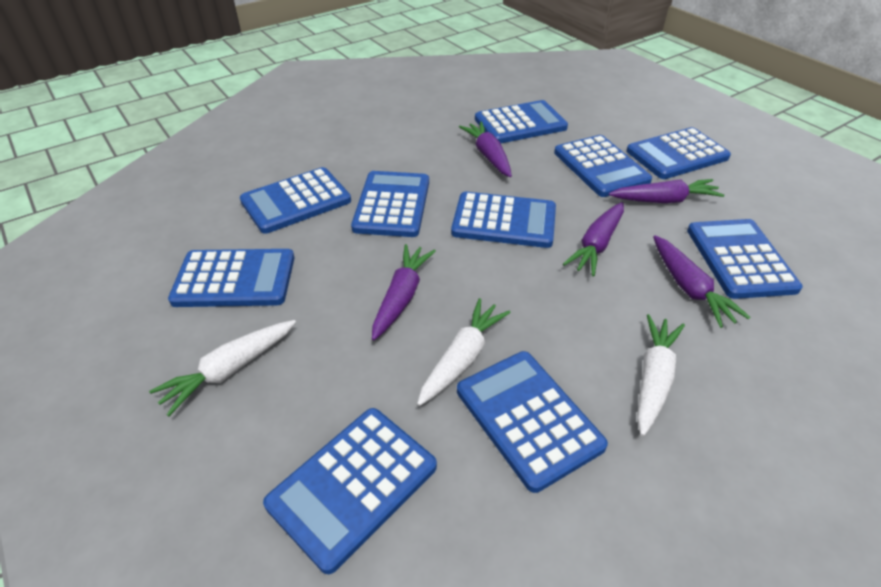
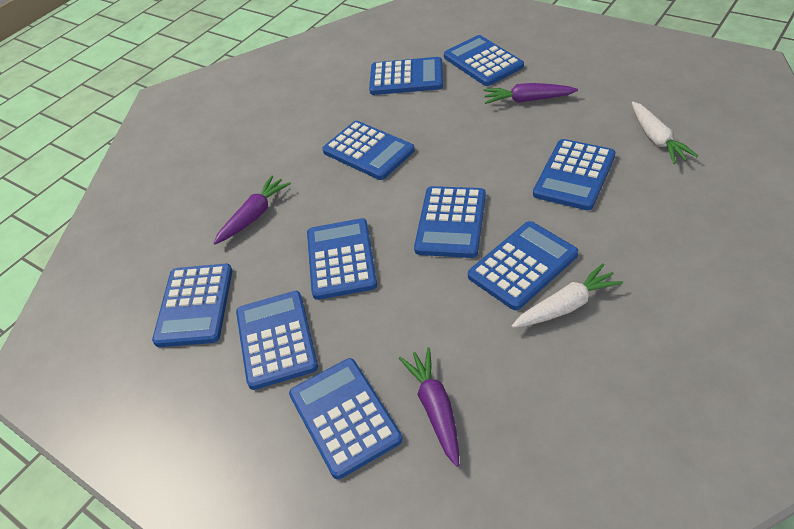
purple carrot: 5 -> 3
white carrot: 3 -> 2

